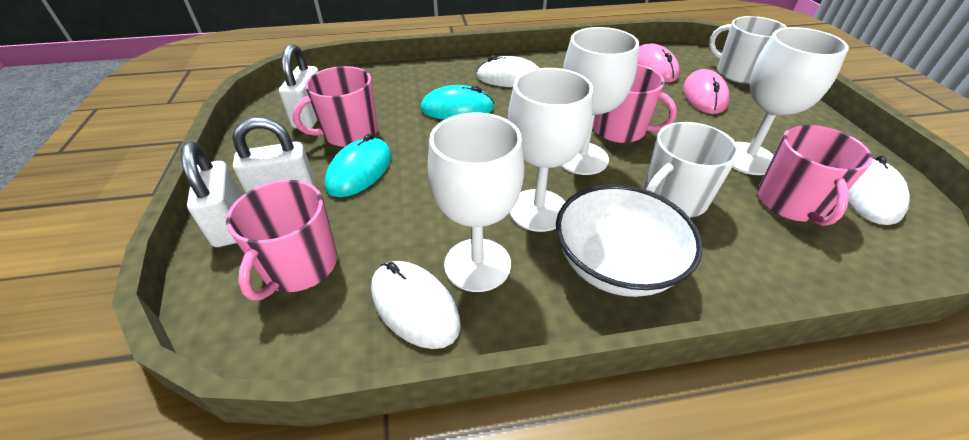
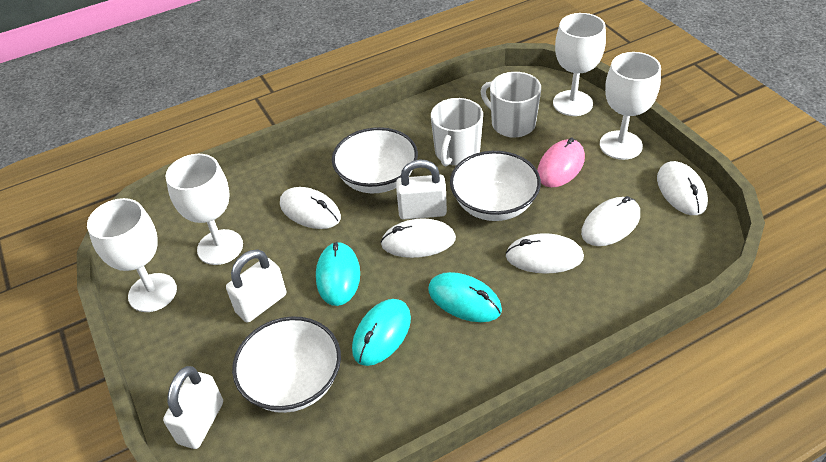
pink mouse: 2 -> 1
pink mug: 4 -> 0
turquoise mouse: 2 -> 3
white bowl: 1 -> 3
white mouse: 3 -> 5

